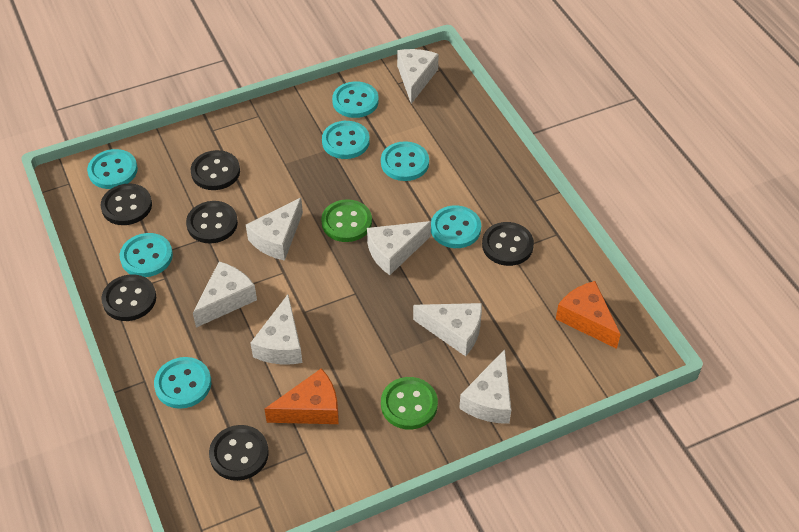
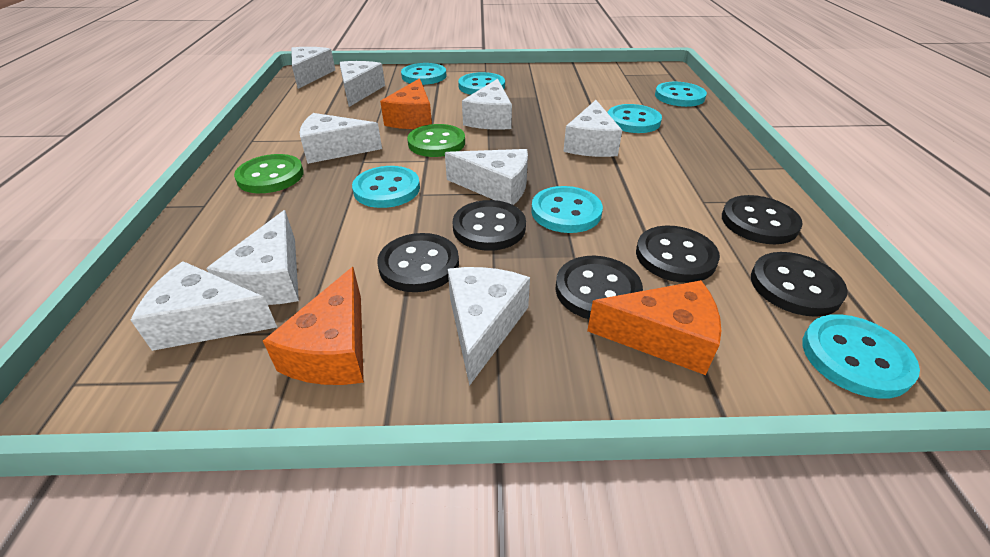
orange cheese: 2 -> 3
white cheese: 7 -> 9

